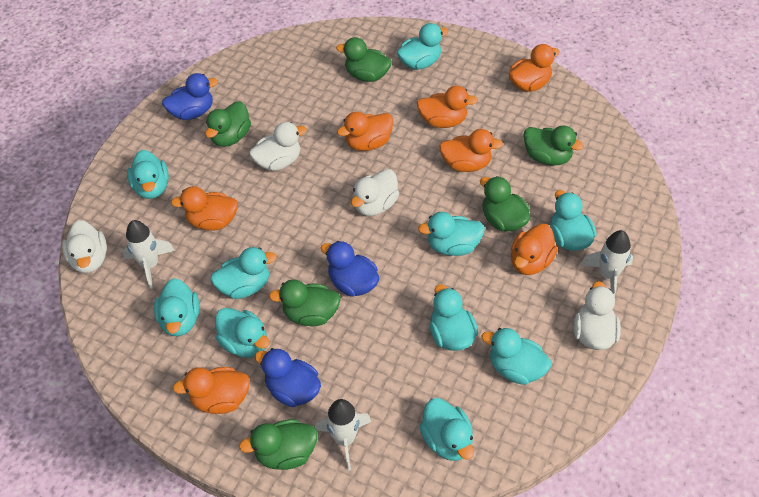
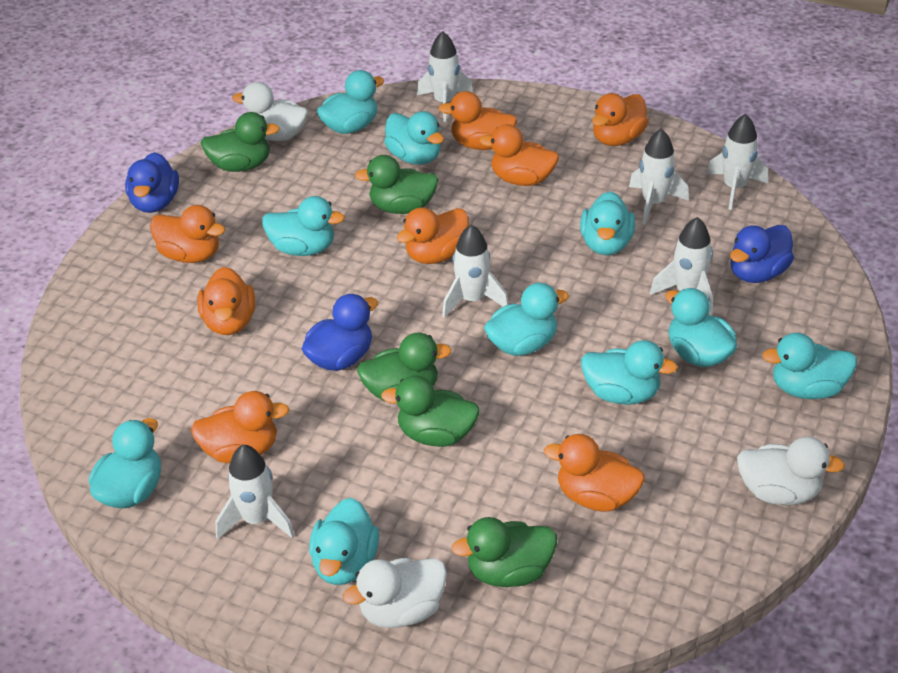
green duck: 6 -> 5
orange duck: 7 -> 8
white duck: 4 -> 3
white rocket: 3 -> 6

